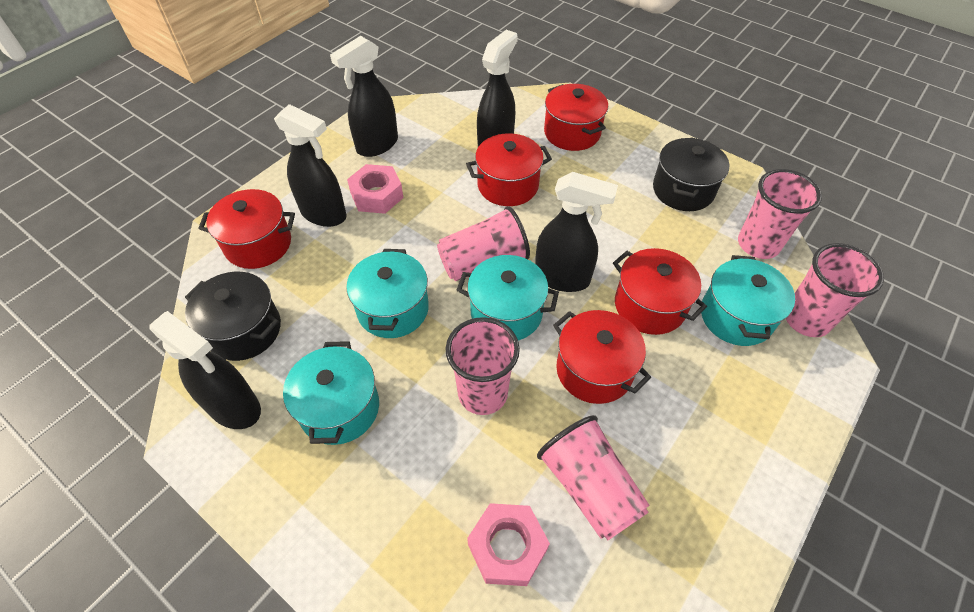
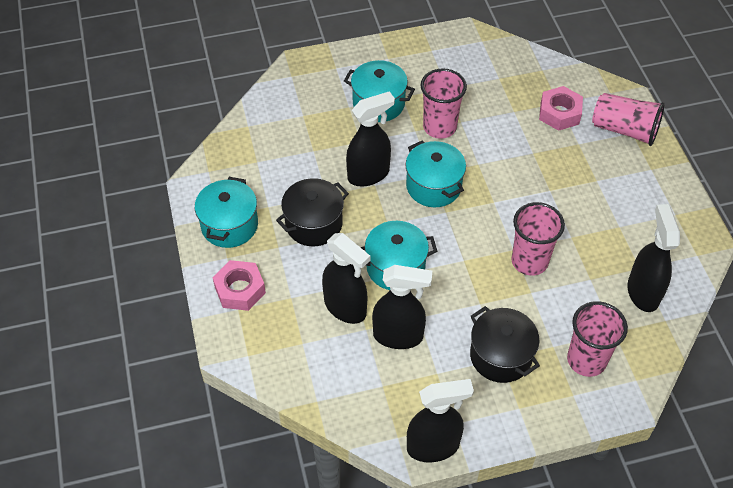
pink cup: 5 -> 4
red pot: 5 -> 0

